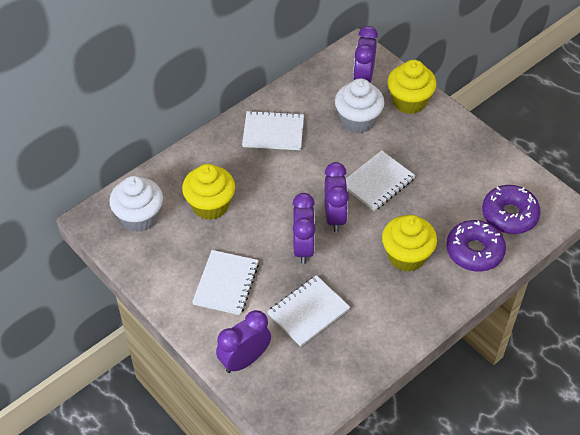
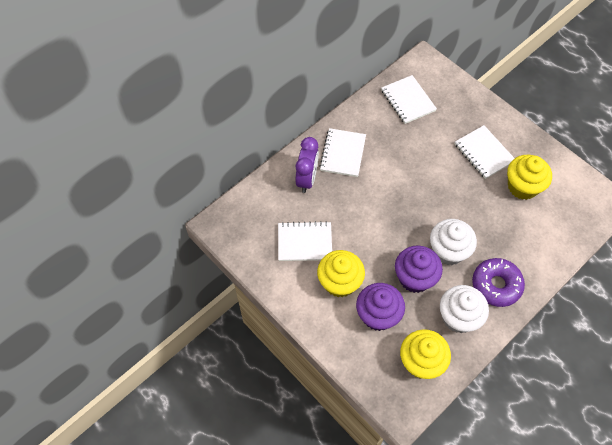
purple clock: 4 -> 1
purple cupcake: 0 -> 2
purple donut: 2 -> 1

